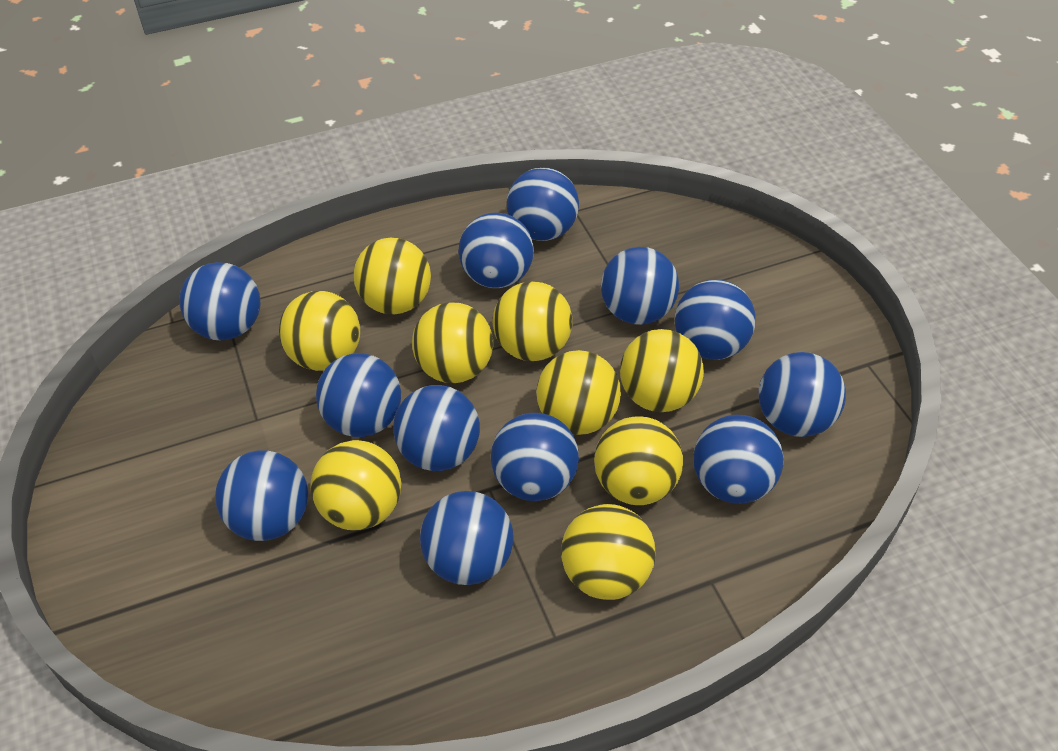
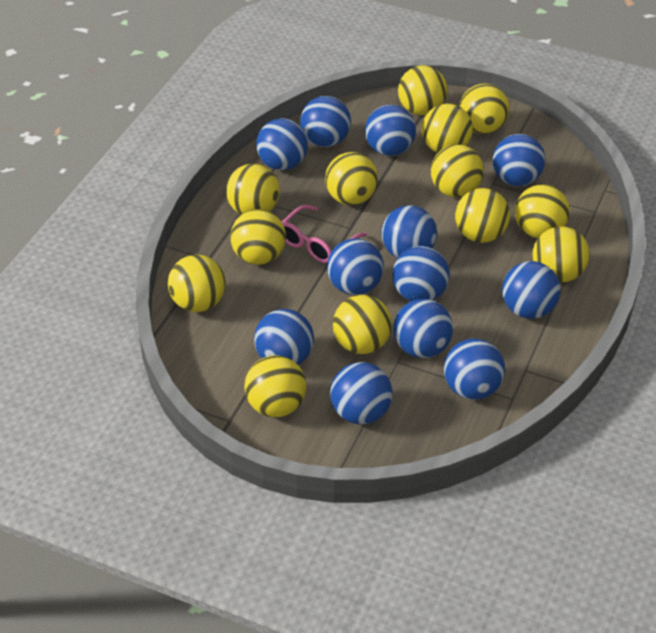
pink glasses: 0 -> 1
yellow ball: 9 -> 13

